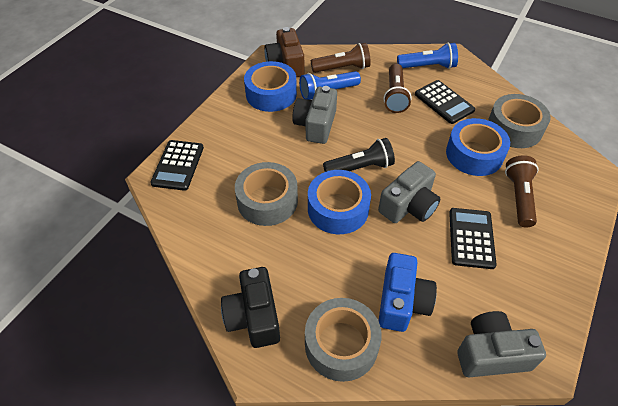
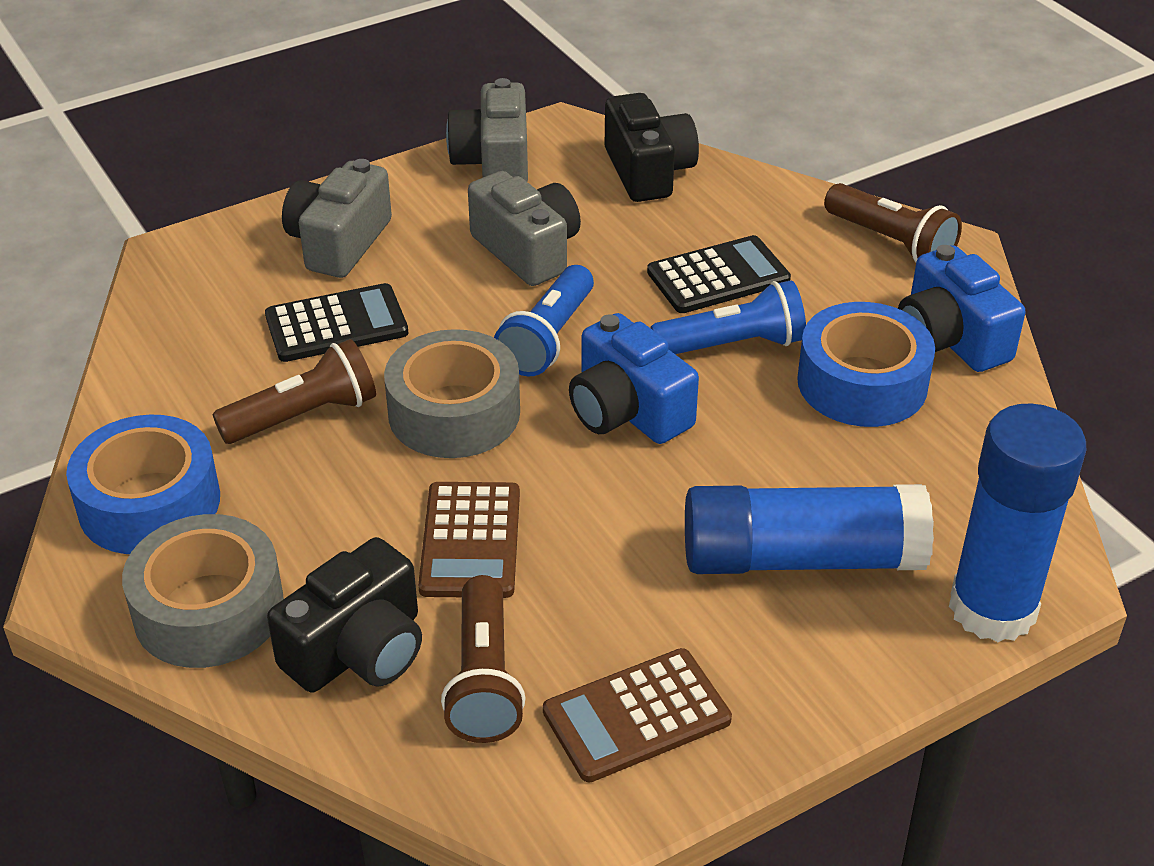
black calculator: 3 -> 2
black camera: 1 -> 2
black flashlight: 1 -> 0
blue camera: 1 -> 2
blue glue stick: 0 -> 2
blue tape: 3 -> 2
brown calculator: 0 -> 2
brown camera: 1 -> 0
grey tape: 3 -> 2

